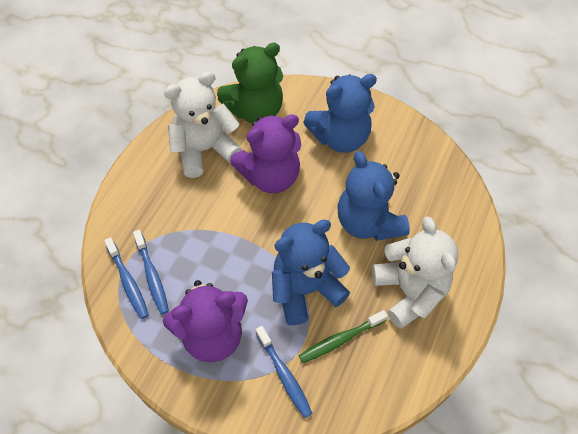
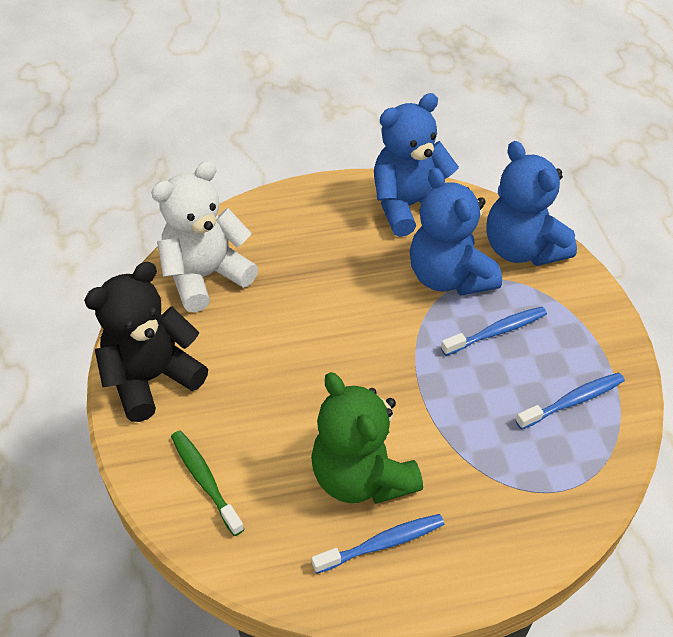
black teddy bear: 0 -> 1
purple teddy bear: 2 -> 0
white teddy bear: 2 -> 1

